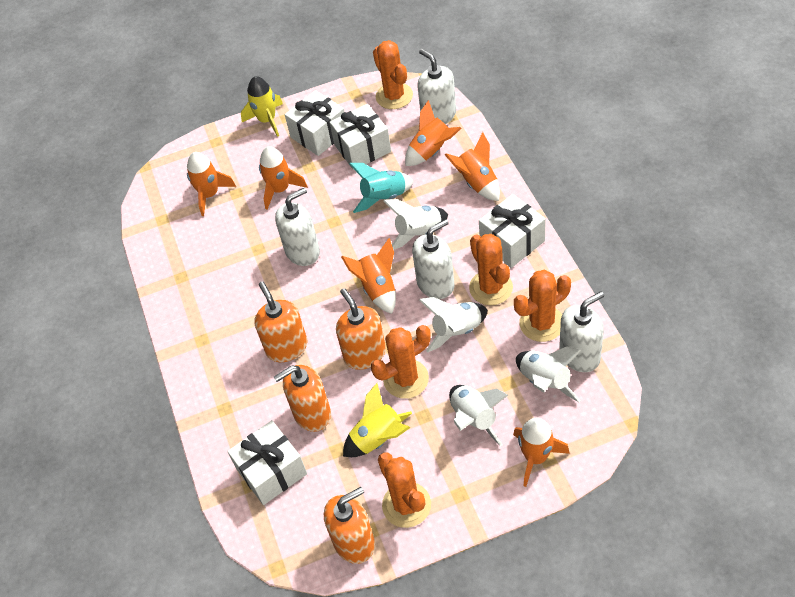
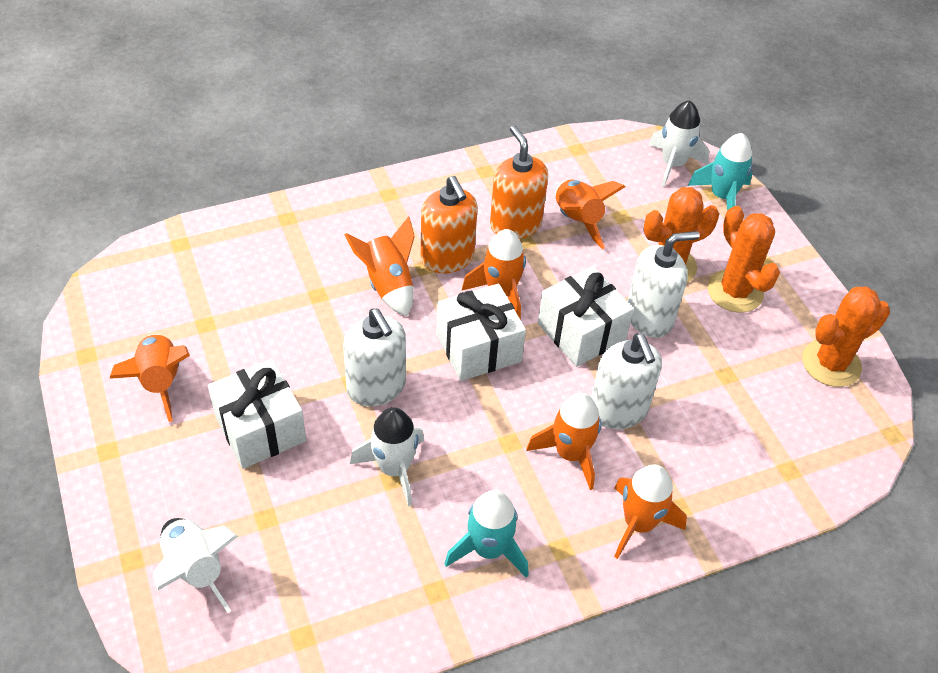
orange cactus: 5 -> 3
orange soap dispenser: 4 -> 2
turquoise rocket: 1 -> 2
white gift: 4 -> 3
white rocket: 4 -> 3
white soap dispenser: 4 -> 3
yellow rocket: 2 -> 0

